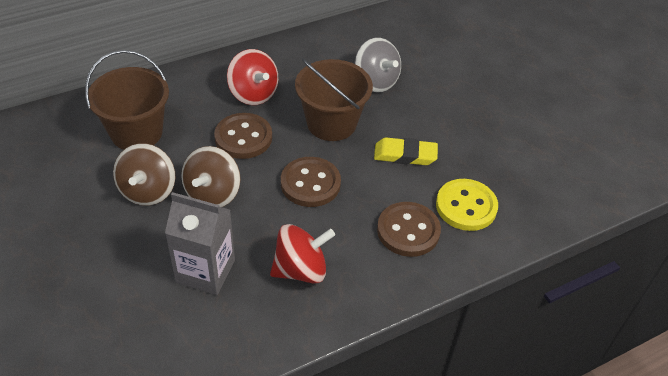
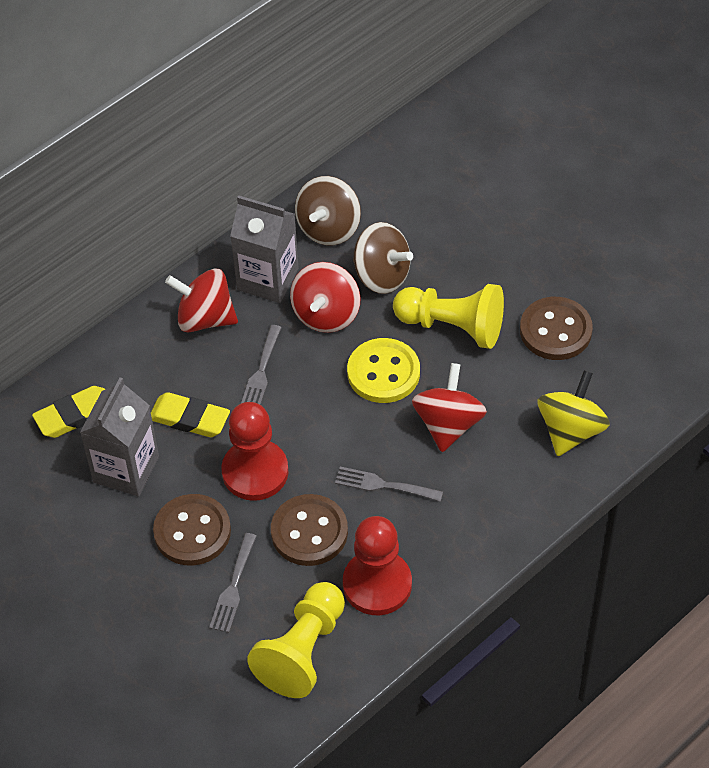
brown bucket: 2 -> 0
grey carton: 1 -> 2
grey fork: 0 -> 3
grey spinning top: 1 -> 0
red pawn: 0 -> 2
red spinning top: 2 -> 3
yellow eraser: 1 -> 2
yellow pawn: 0 -> 2
yellow spinning top: 0 -> 1

